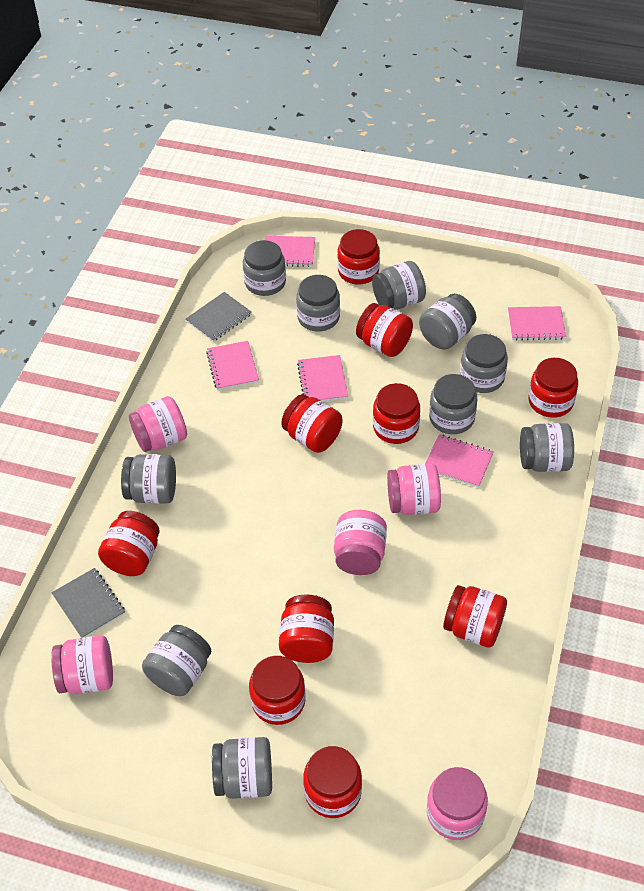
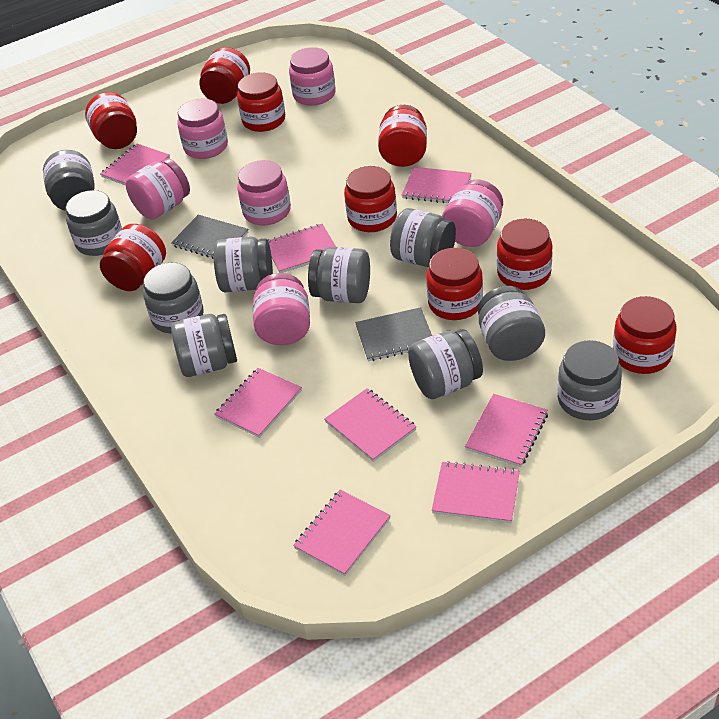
pink jar: 5 -> 6
pink notebook: 5 -> 8
red jar: 10 -> 9

